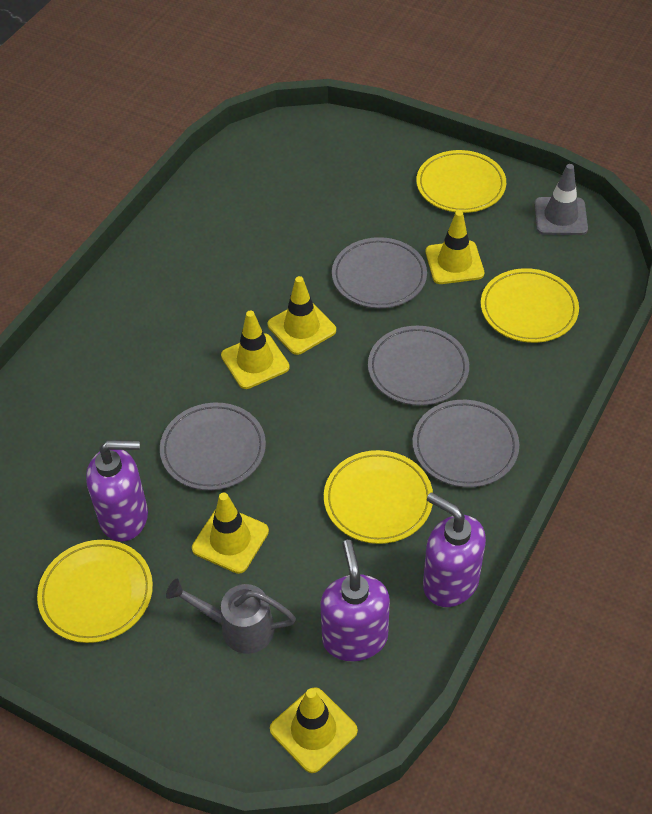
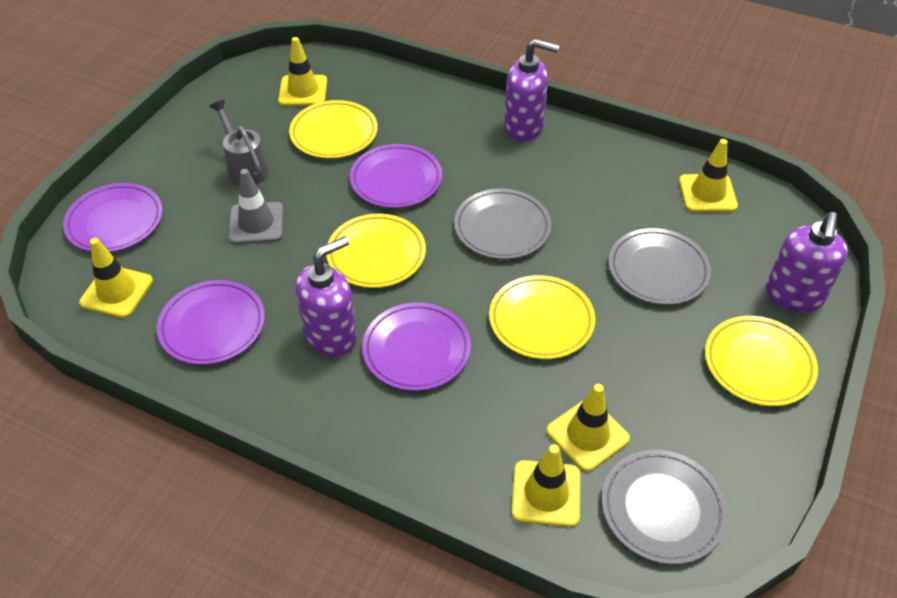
grey plate: 4 -> 3
purple plate: 0 -> 4

